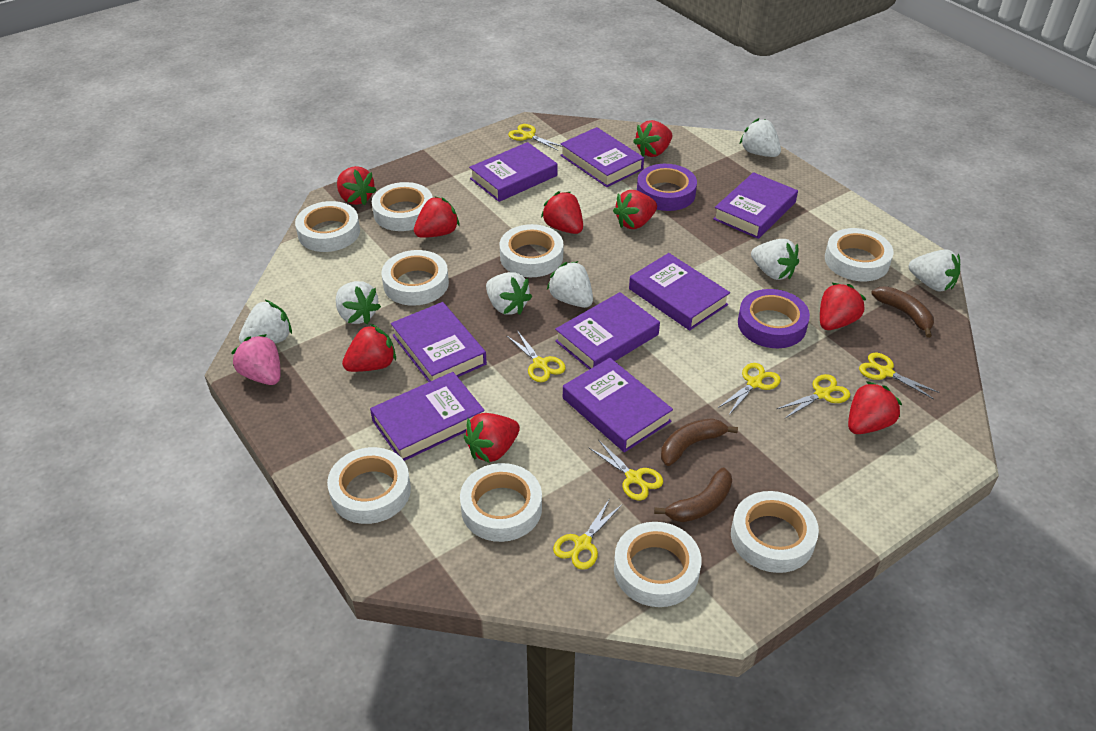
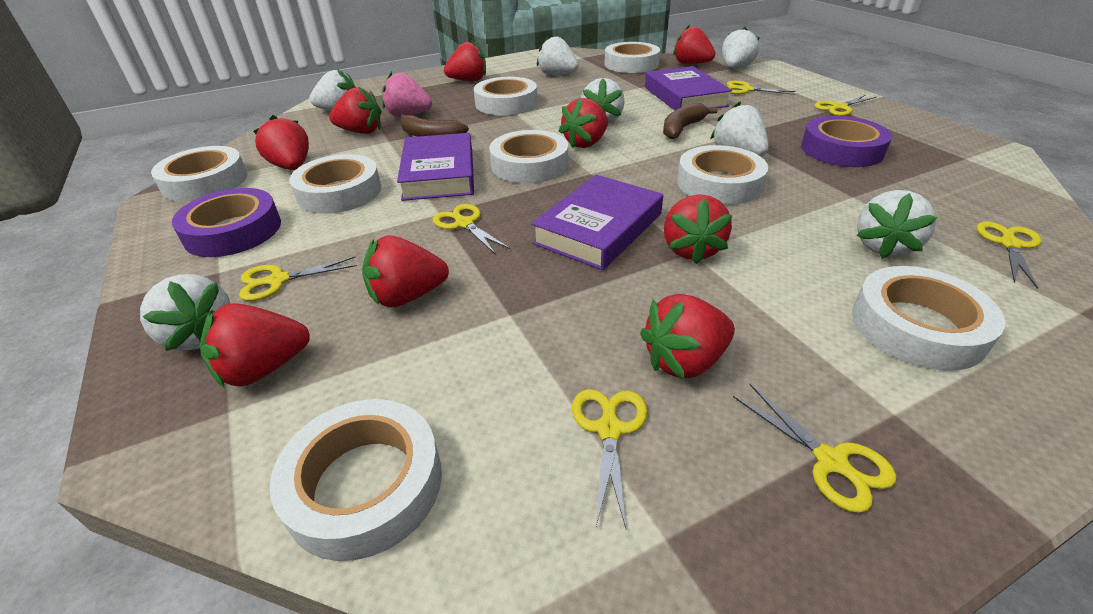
brown banana: 3 -> 2
purple book: 8 -> 3
white tape: 9 -> 8

